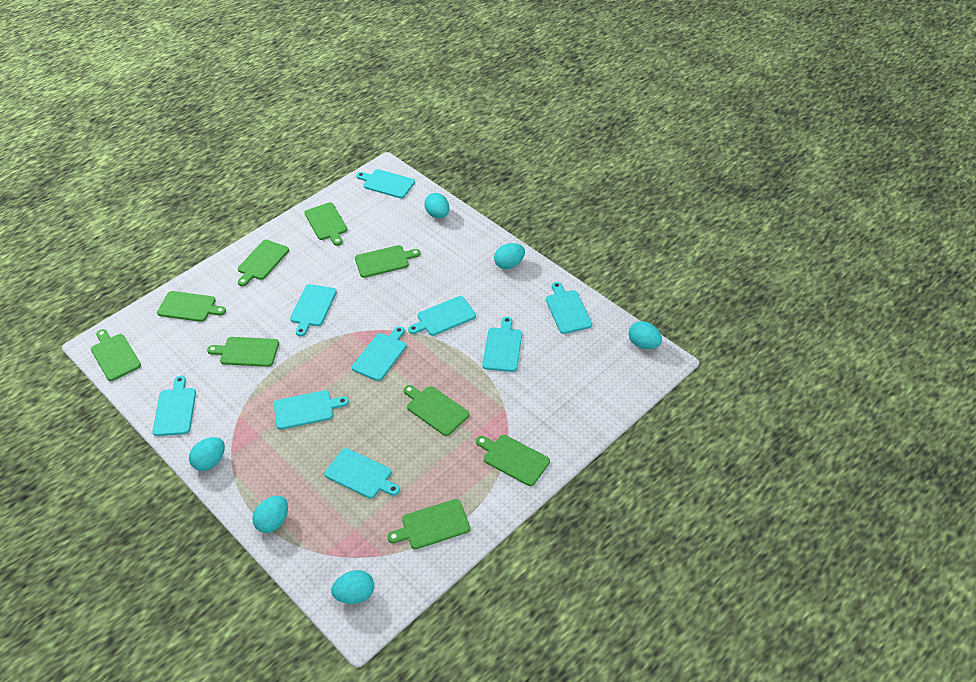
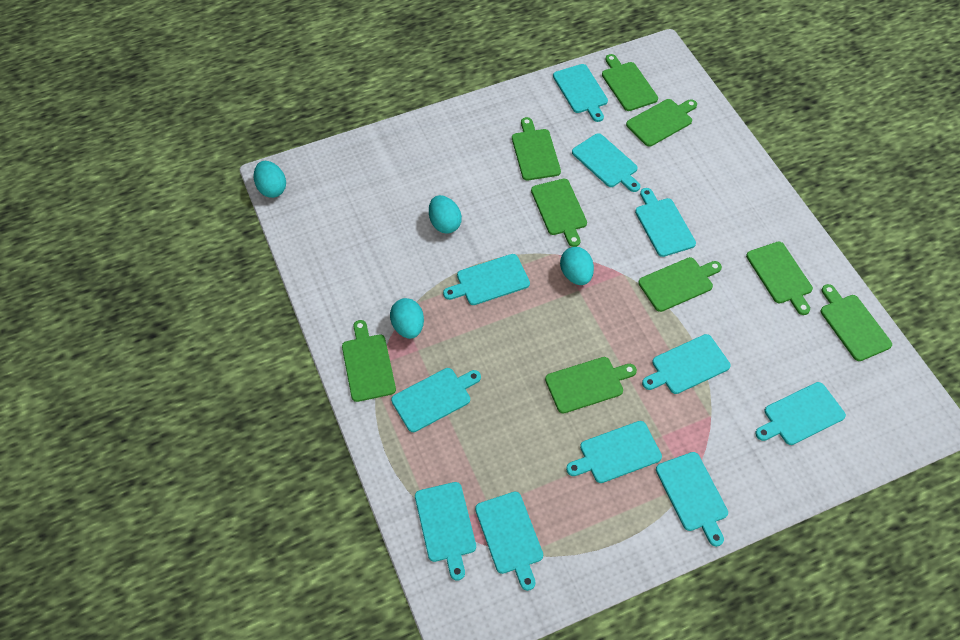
turquoise cutting board: 9 -> 11
turquoise egg: 6 -> 4

